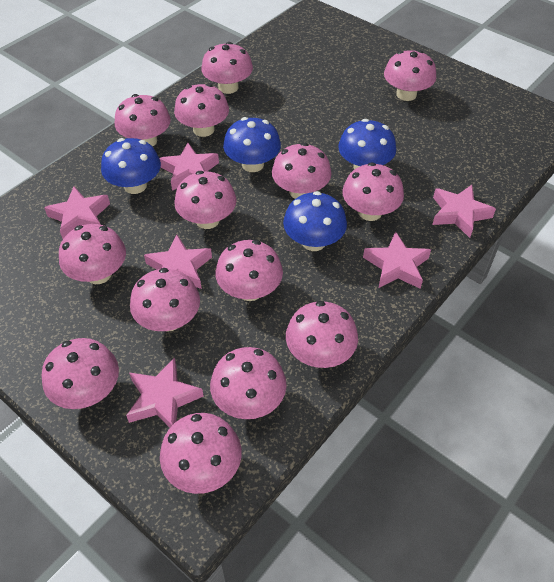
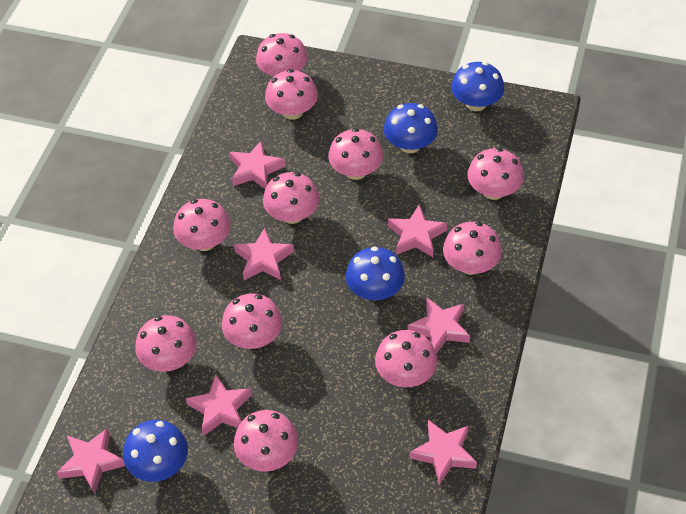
pink mushroom: 14 -> 11
pink star: 6 -> 7

